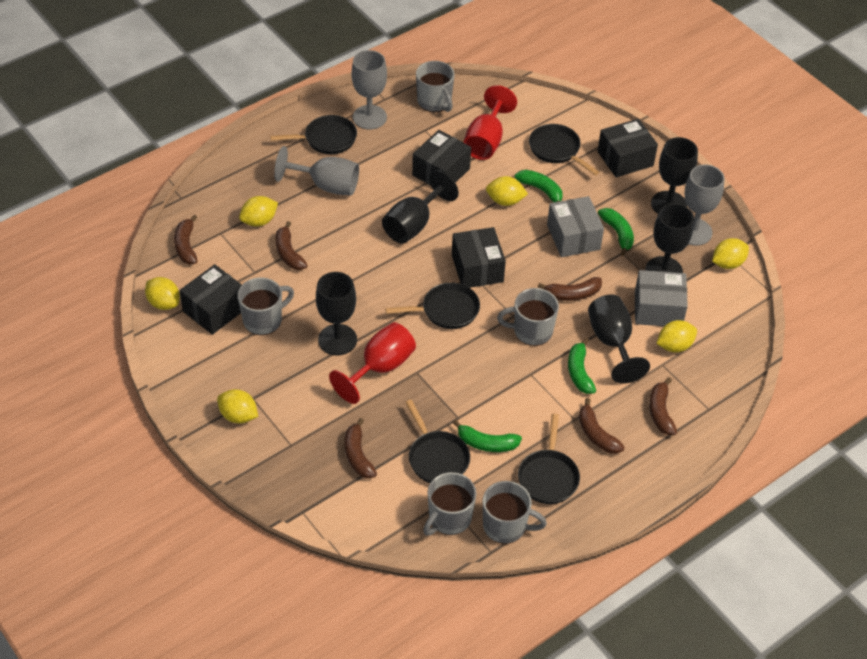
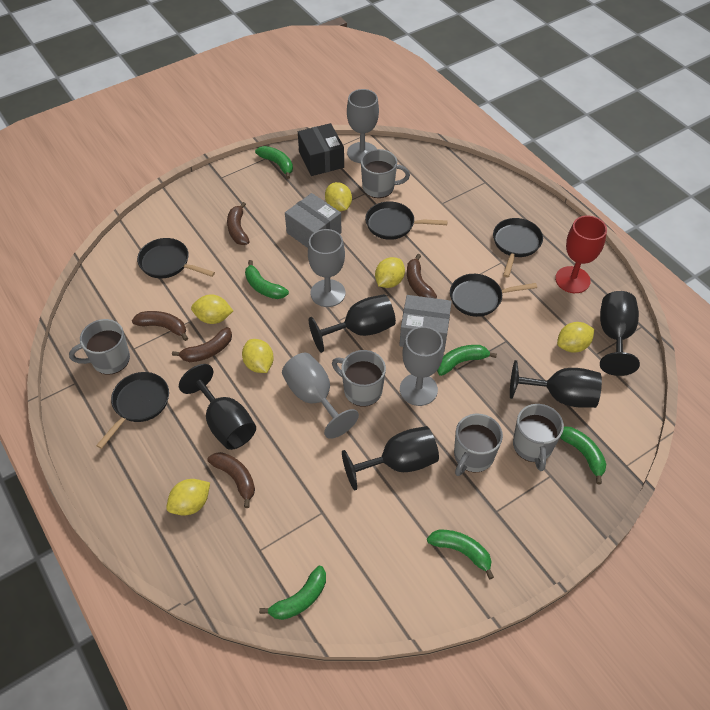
black box: 4 -> 1
brown banana: 6 -> 5
green banana: 4 -> 6
grey goblet: 3 -> 4
red goblet: 2 -> 1

